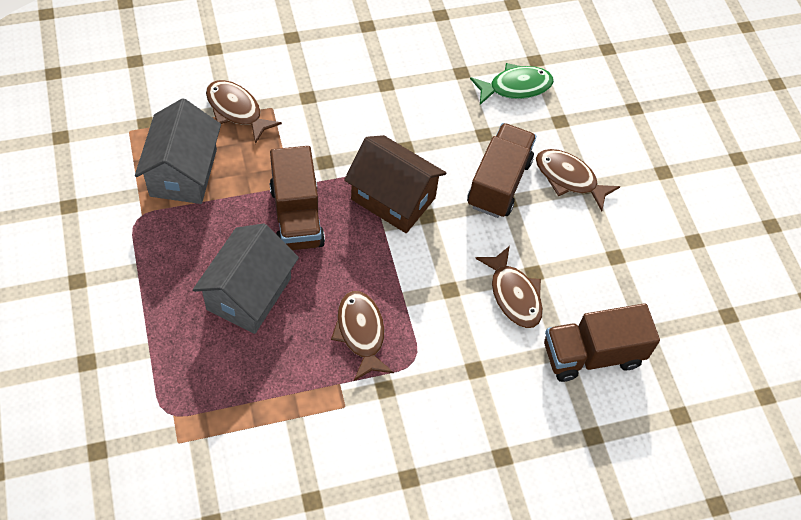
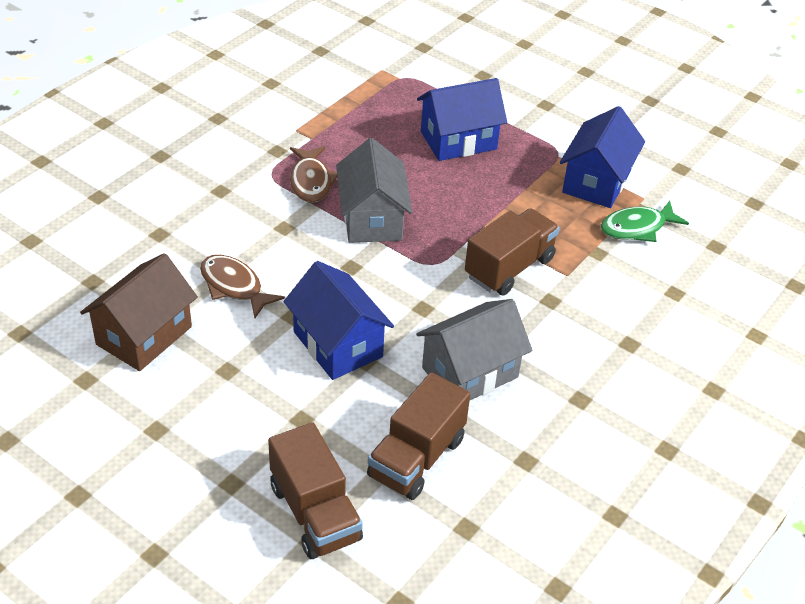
blue house: 0 -> 3
brown fish: 4 -> 2

